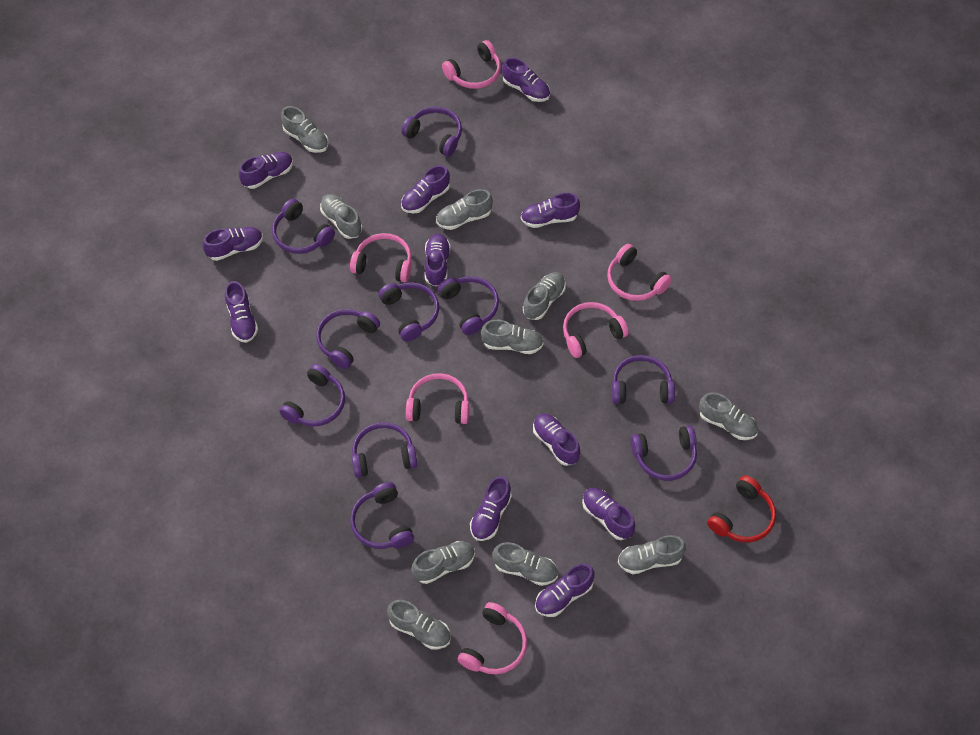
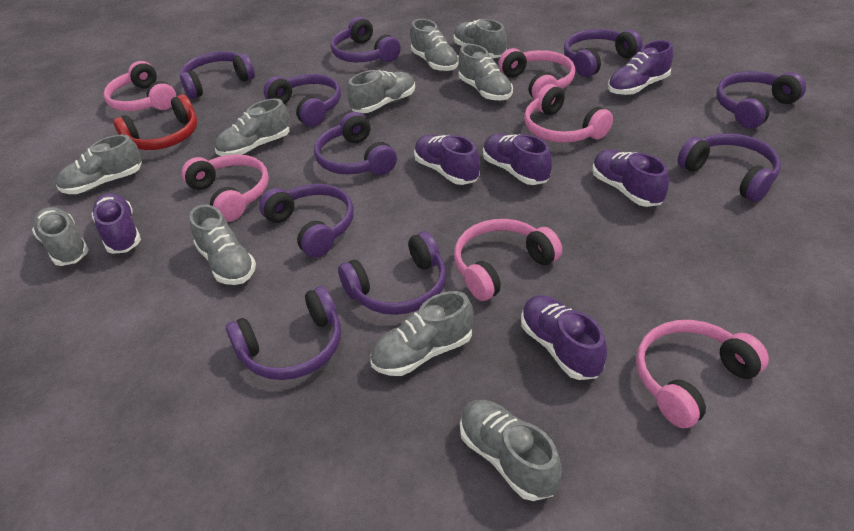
purple shoe: 11 -> 6

